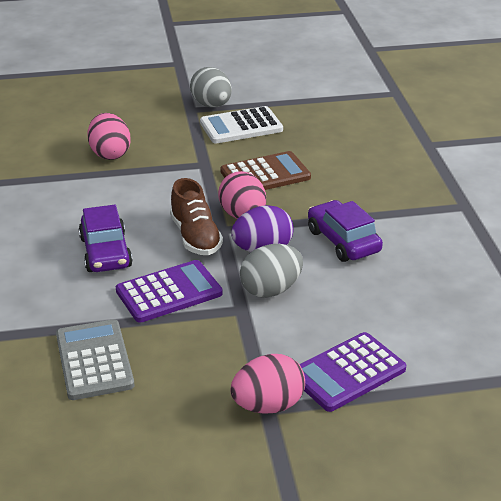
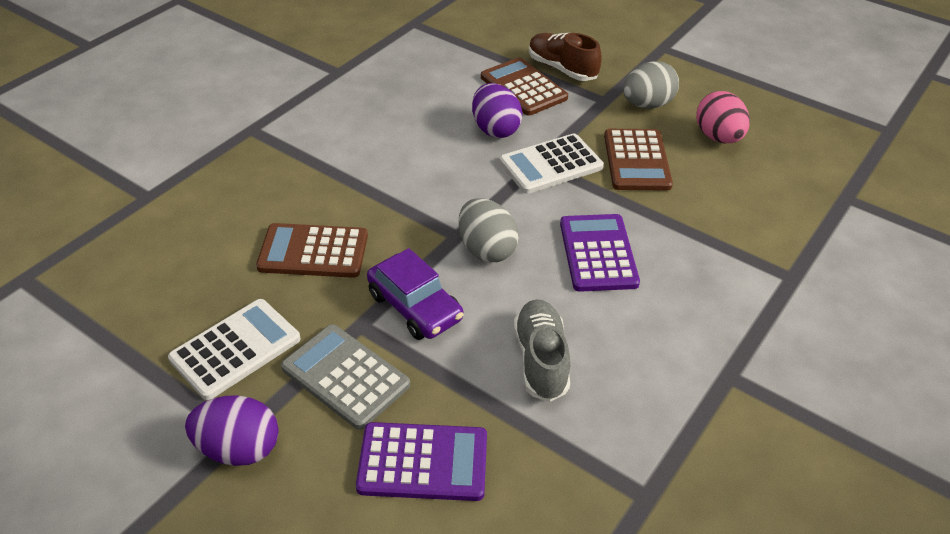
brown calculator: 1 -> 3
grey shoe: 0 -> 1
pink egg: 3 -> 1
purple car: 2 -> 1
purple egg: 1 -> 2
white calculator: 1 -> 2

